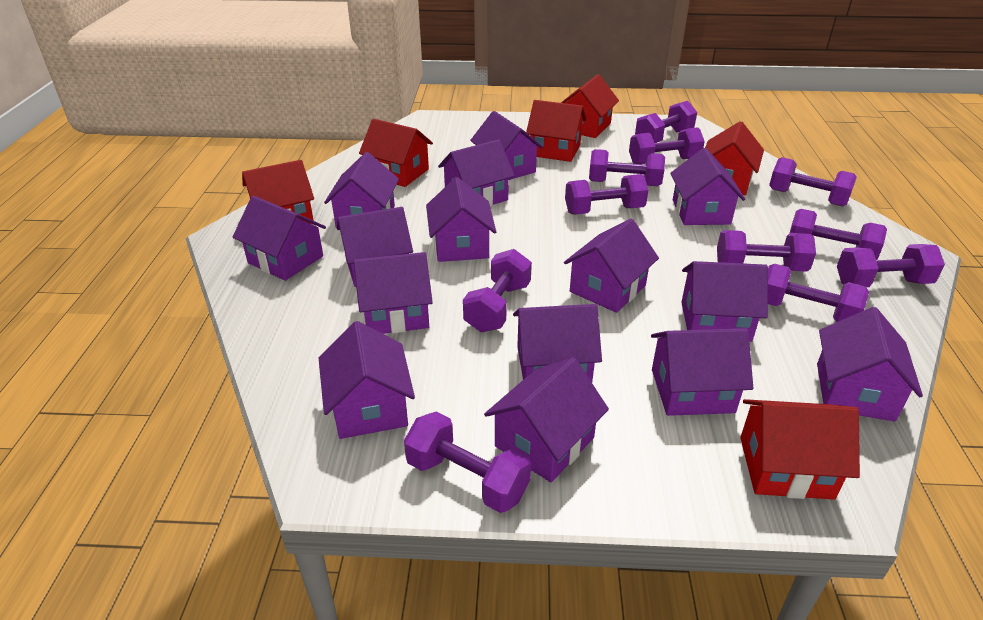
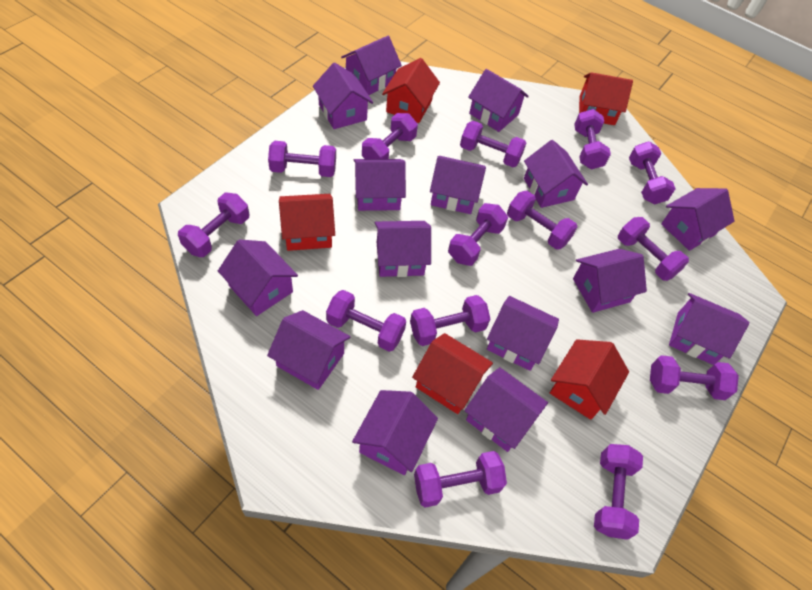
purple dumbbell: 11 -> 14
red house: 6 -> 5

